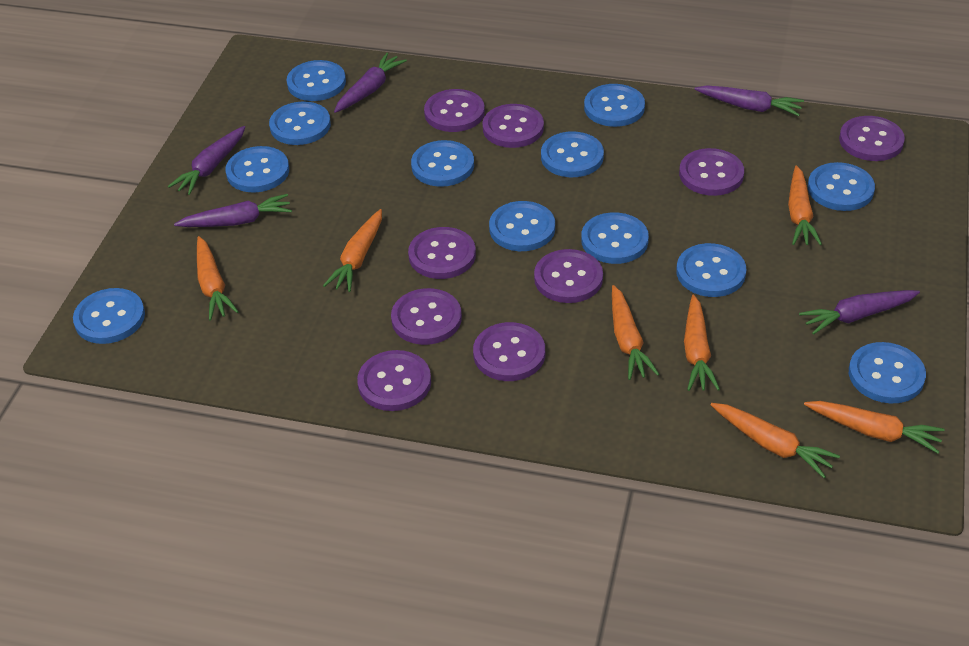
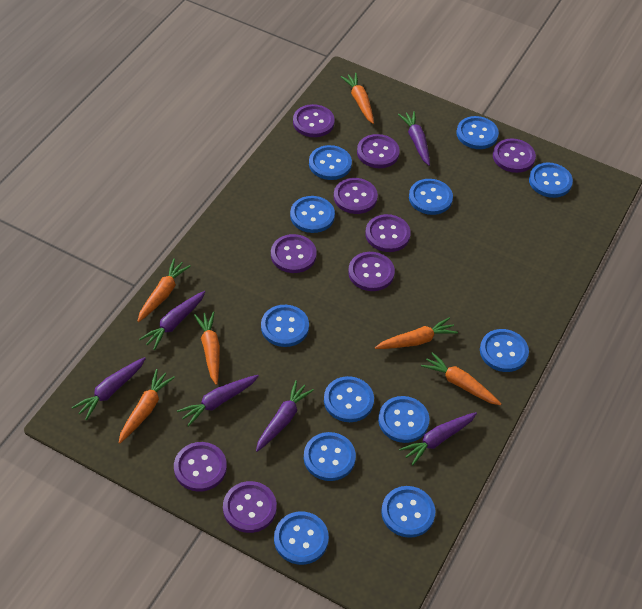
orange carrot: 7 -> 6
purple carrot: 5 -> 6

